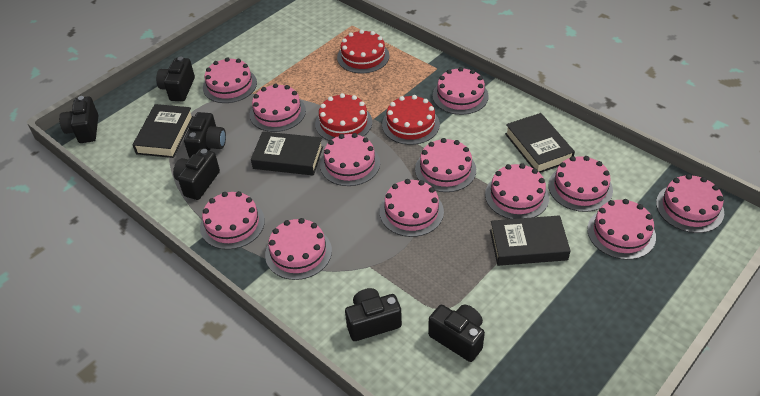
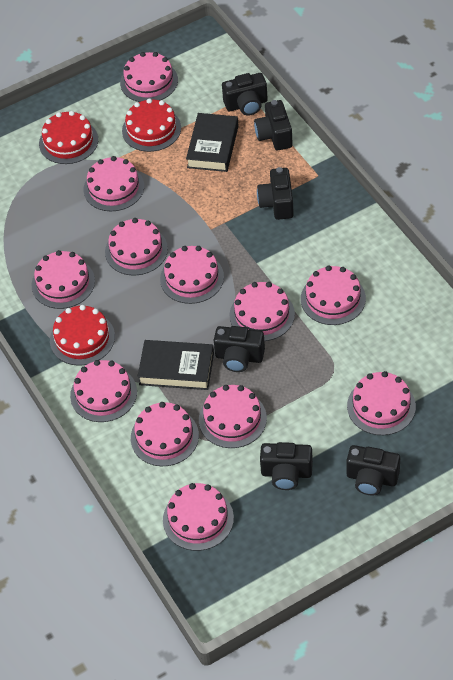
black book: 4 -> 2

